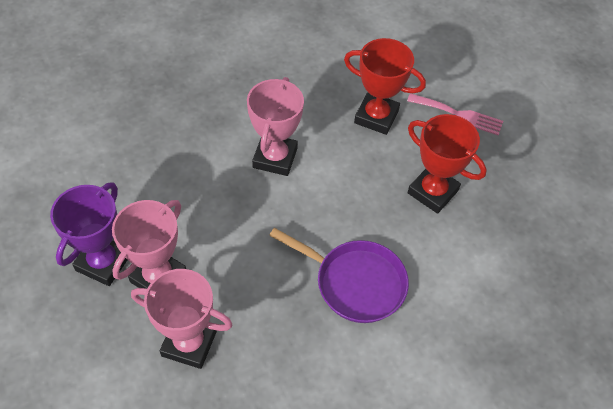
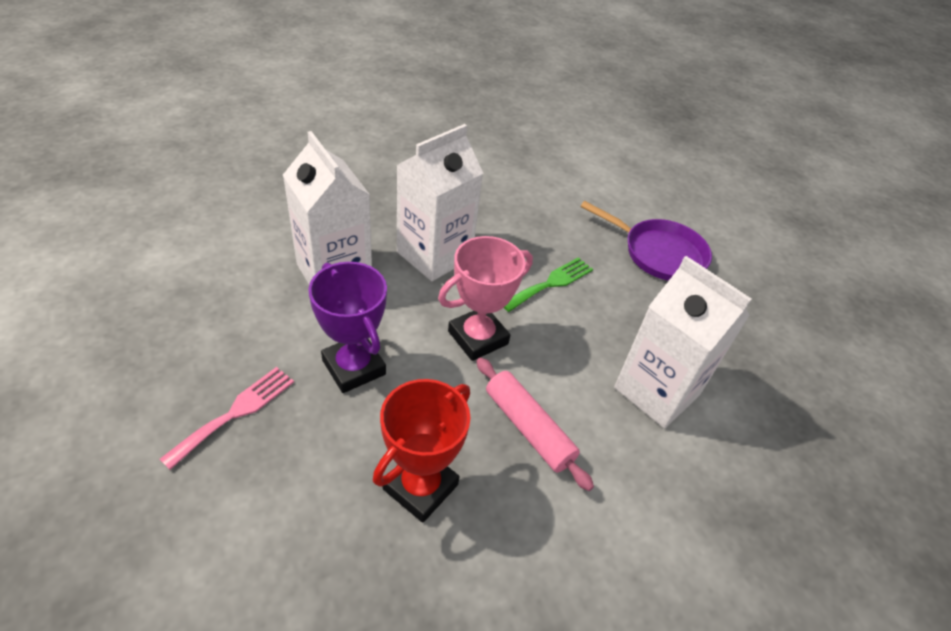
green fork: 0 -> 1
pink rolling pin: 0 -> 1
pink trophy: 3 -> 1
red trophy: 2 -> 1
white carton: 0 -> 3

